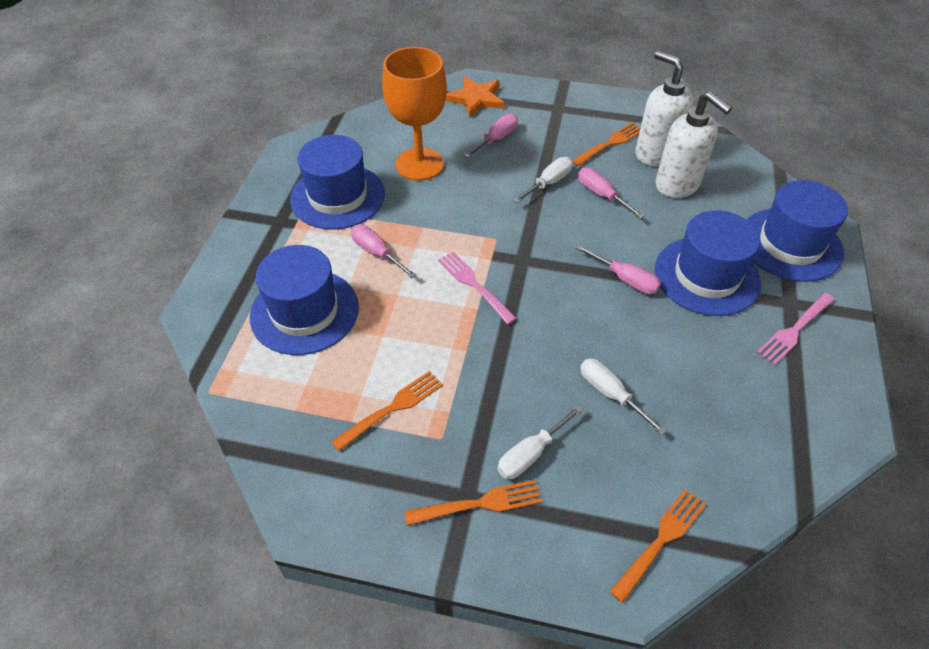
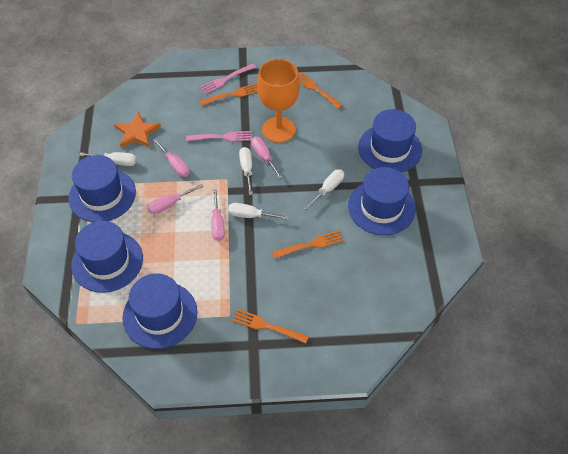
blue hat: 4 -> 5
white screwdriver: 3 -> 4
white soap dispenser: 2 -> 0

